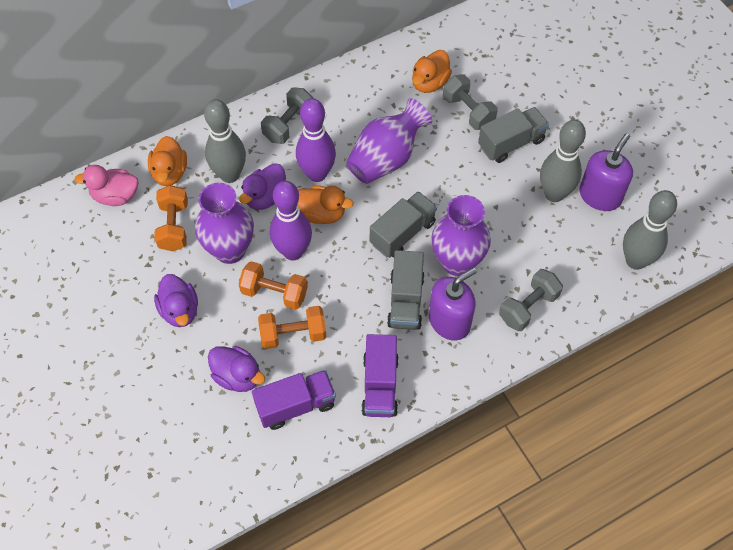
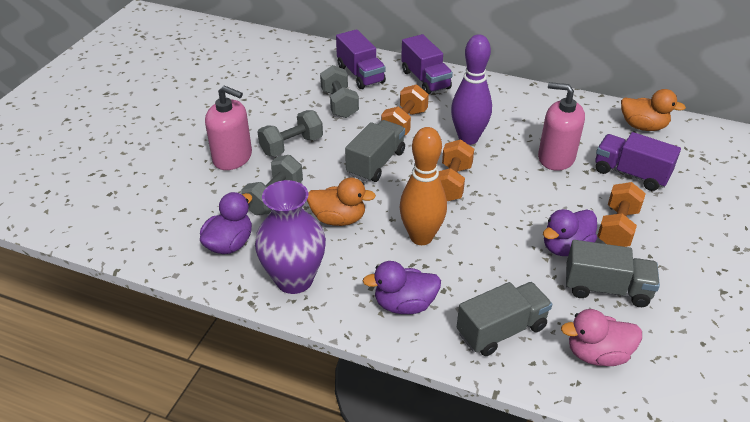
grey bowling pin: 3 -> 0
orange bowling pin: 0 -> 1
orange duck: 3 -> 2
pink soap dispenser: 0 -> 2
purple bowling pin: 2 -> 1
purple soap dispenser: 2 -> 0
purple truck: 2 -> 3
purple vase: 3 -> 1

